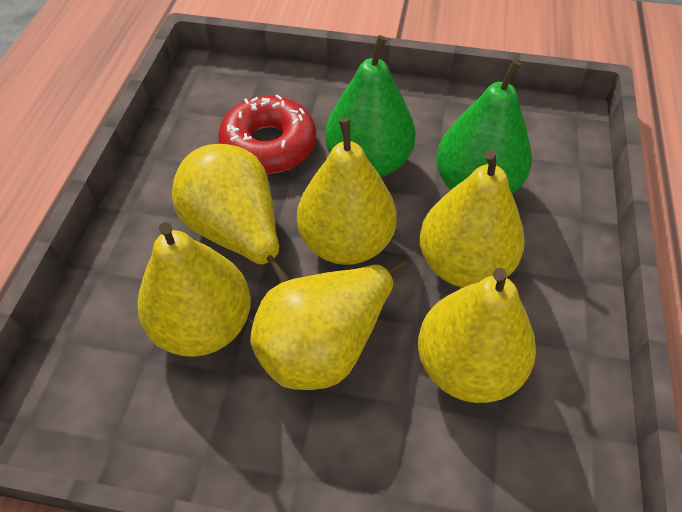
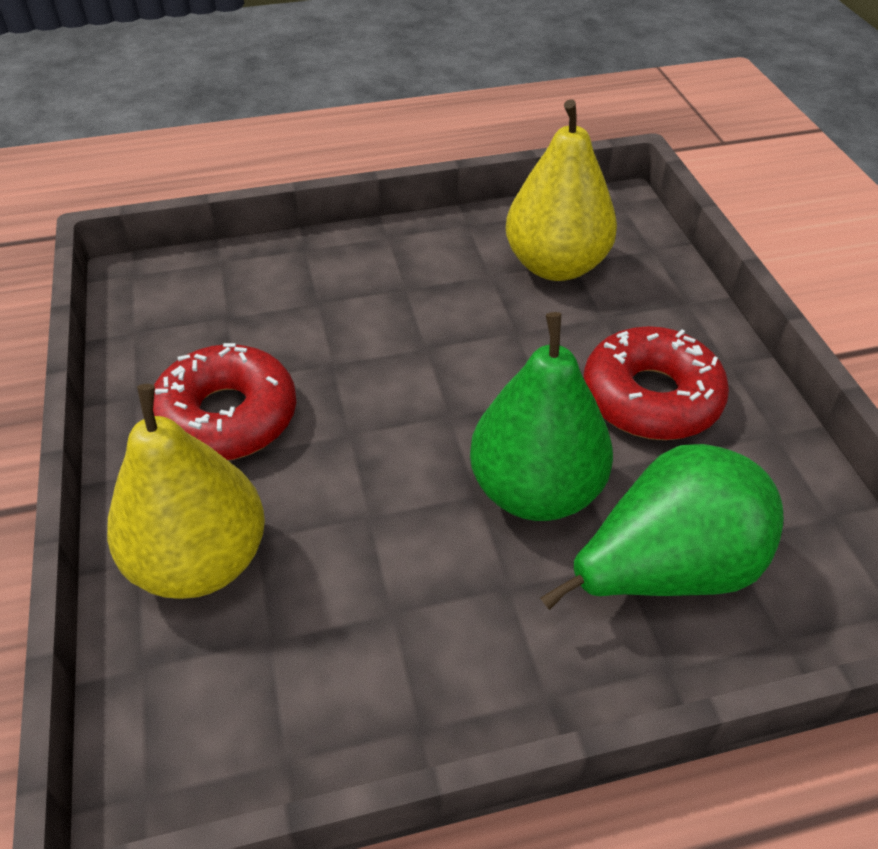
red donut: 1 -> 2
yellow pear: 6 -> 2

